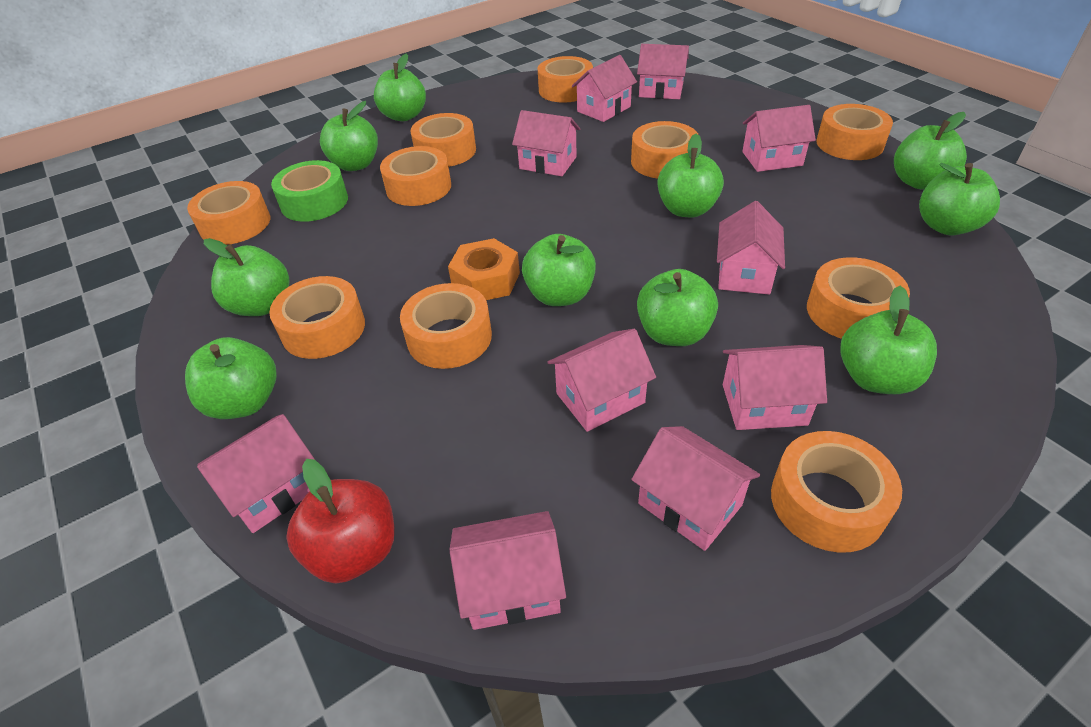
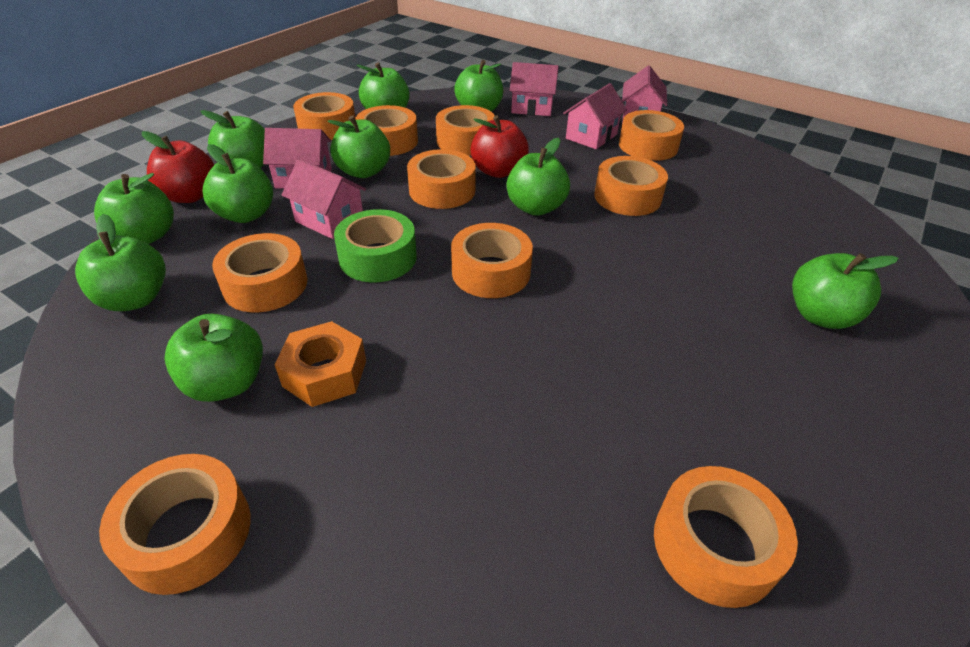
pink house: 10 -> 5
red apple: 1 -> 2

